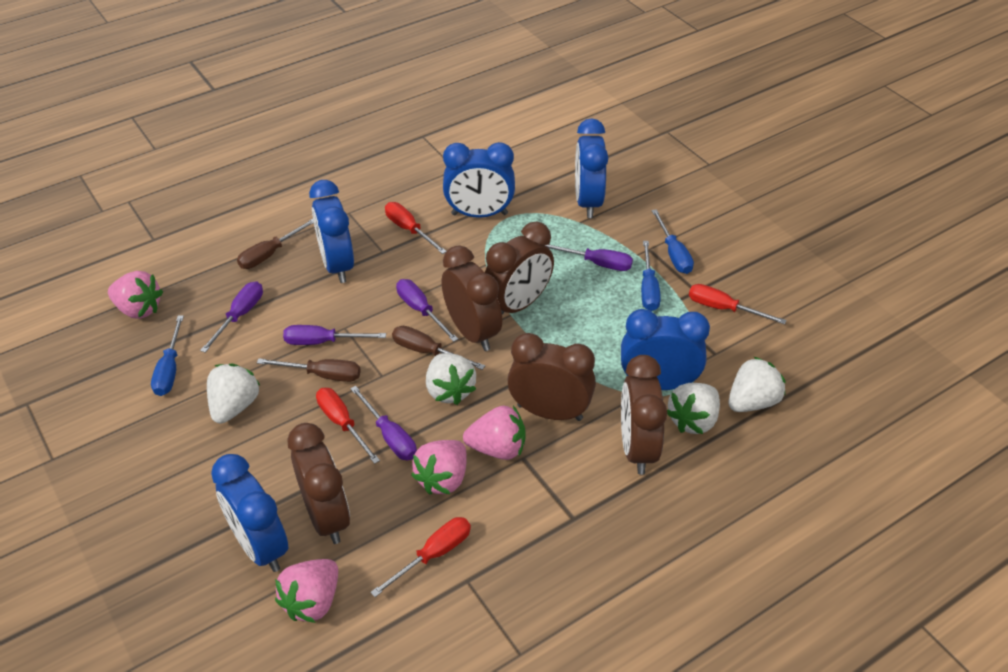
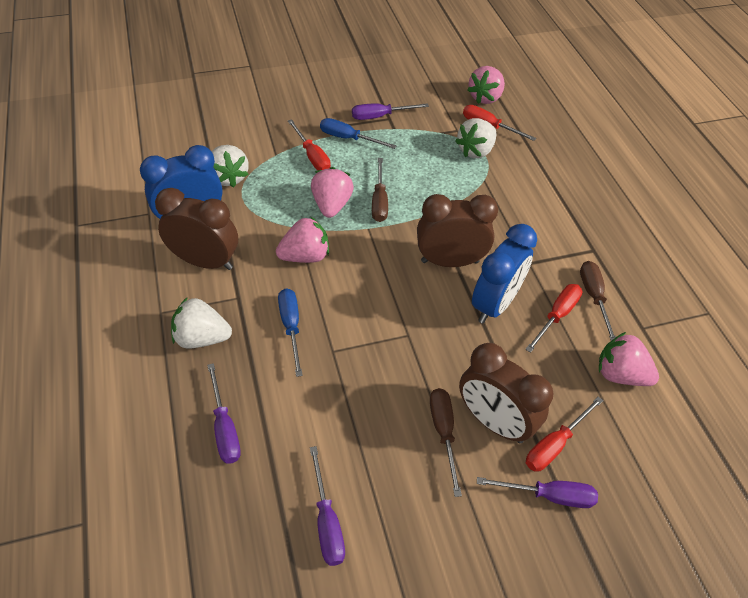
blue clock: 5 -> 2
blue screwdriver: 3 -> 2
brown clock: 5 -> 3
purple screwdriver: 5 -> 4
white strawberry: 4 -> 3

